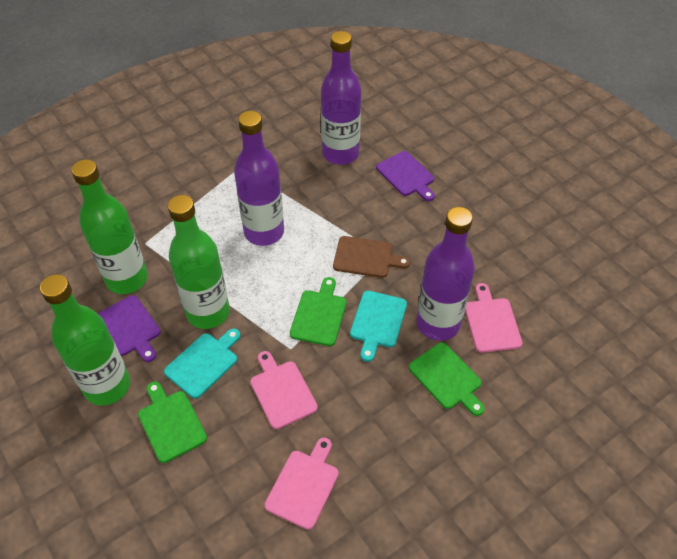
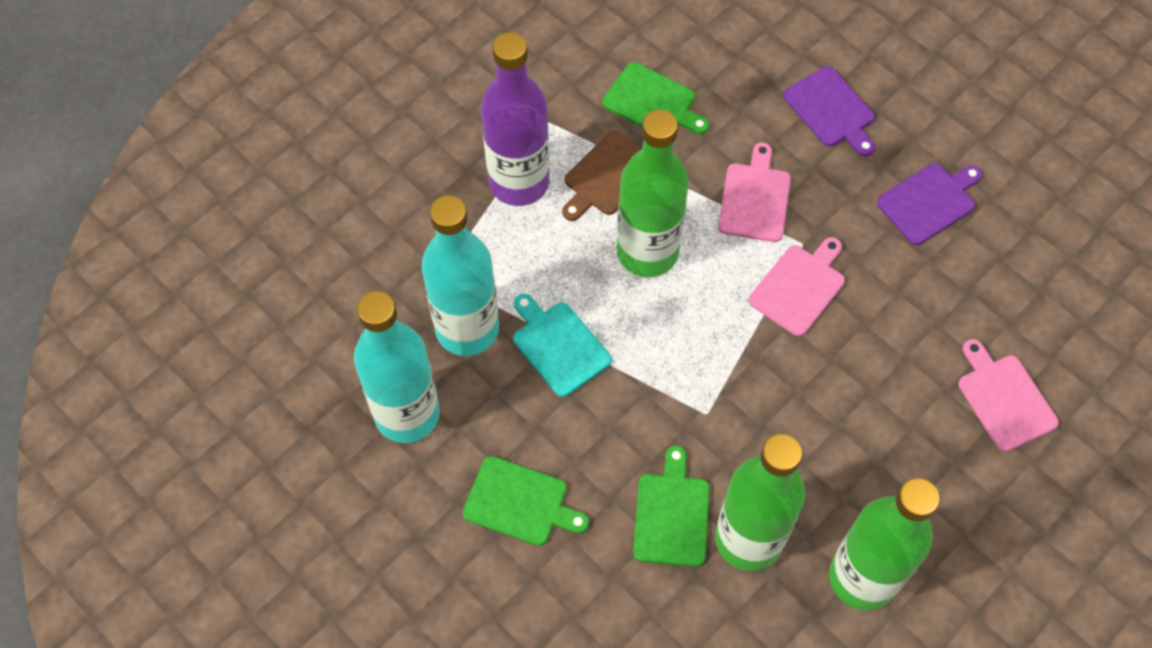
purple bottle: 3 -> 1
turquoise bottle: 0 -> 2
turquoise cutting board: 2 -> 1

